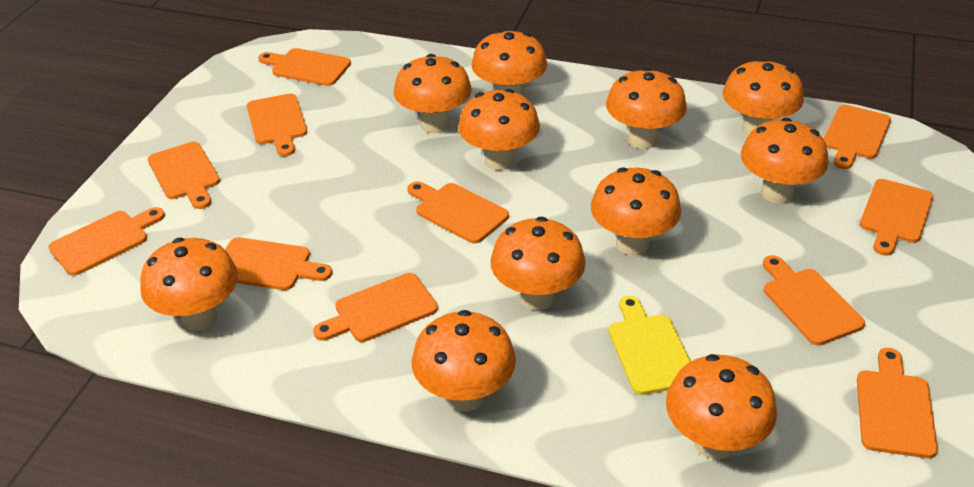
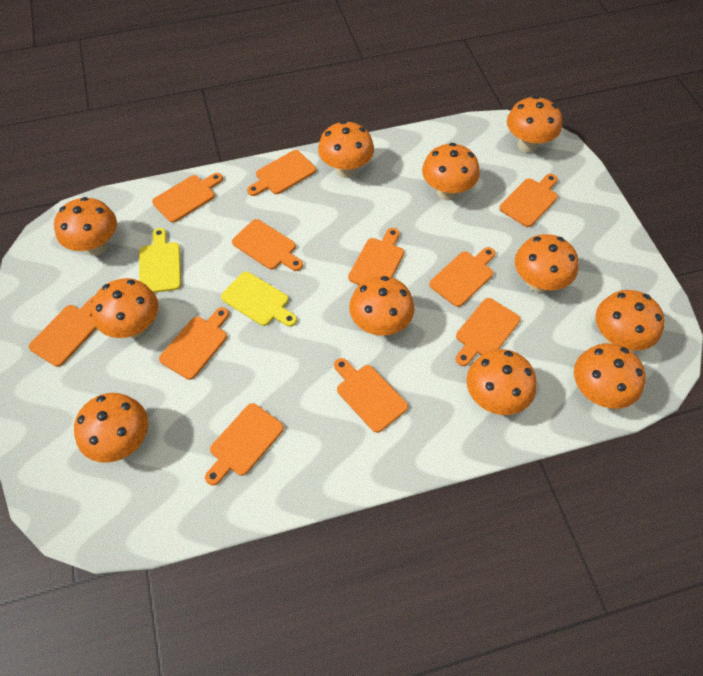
yellow cutting board: 1 -> 2

